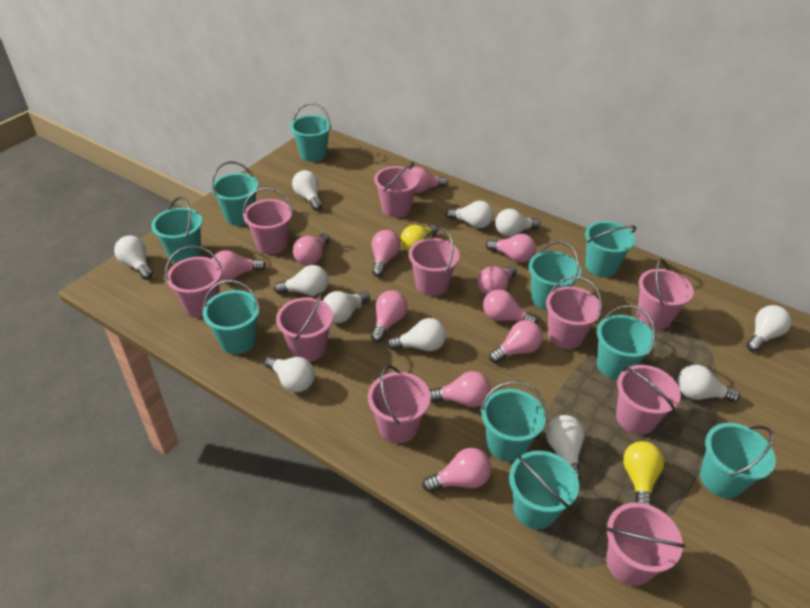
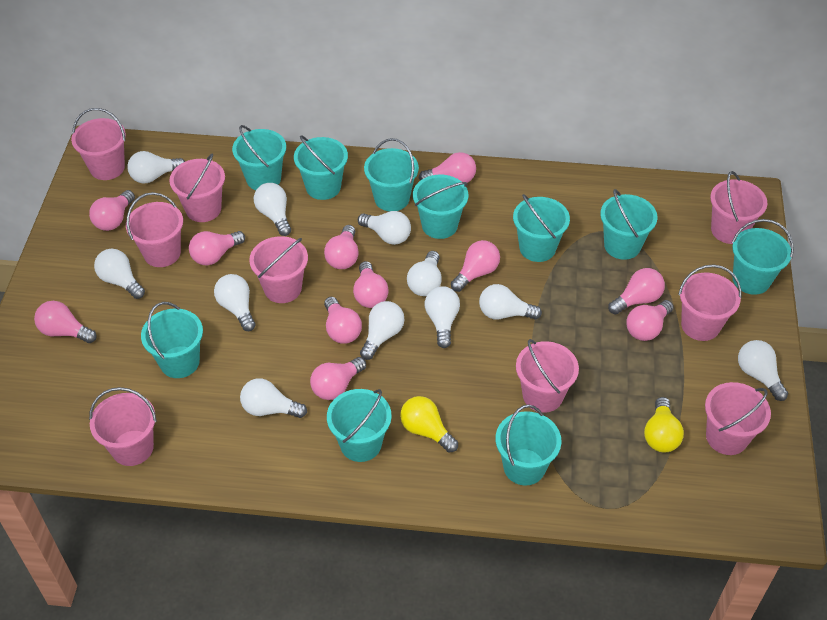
pink bucket: 10 -> 9

